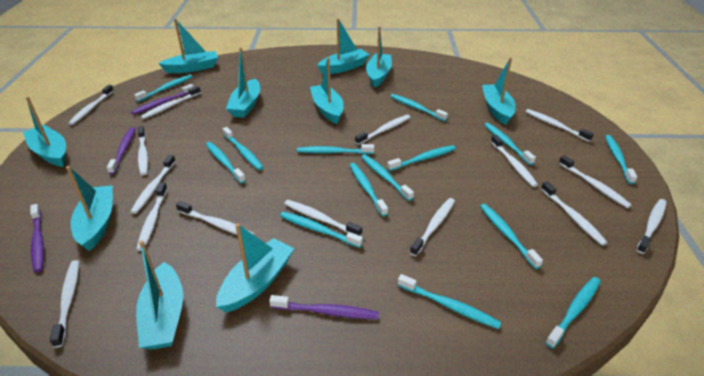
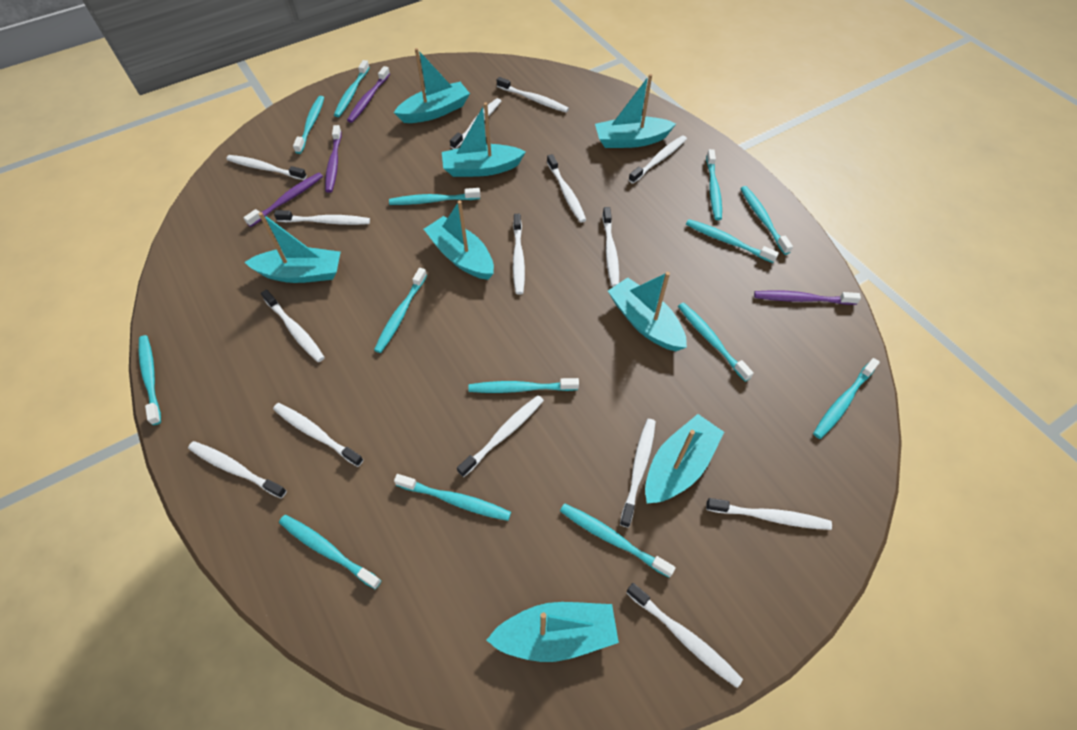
turquoise boat: 10 -> 8

